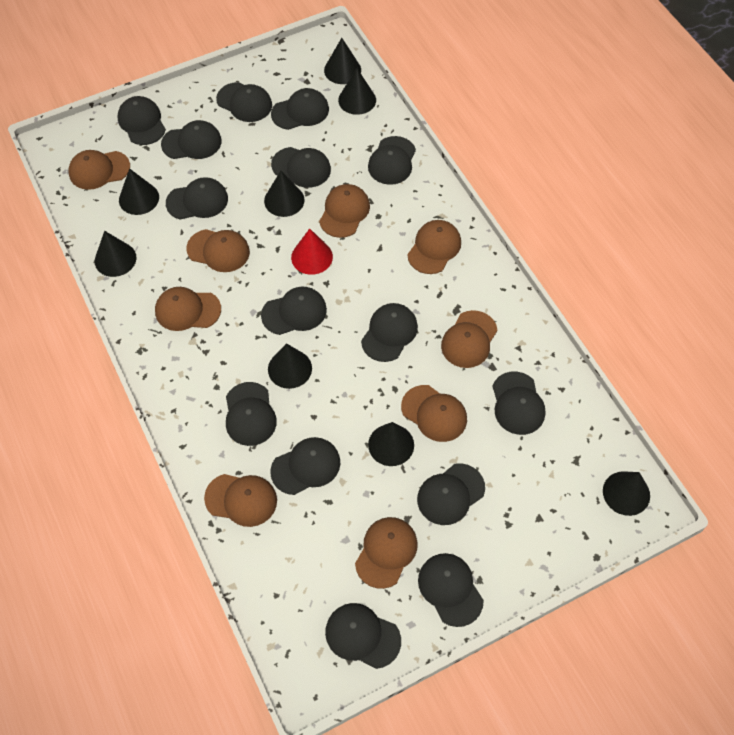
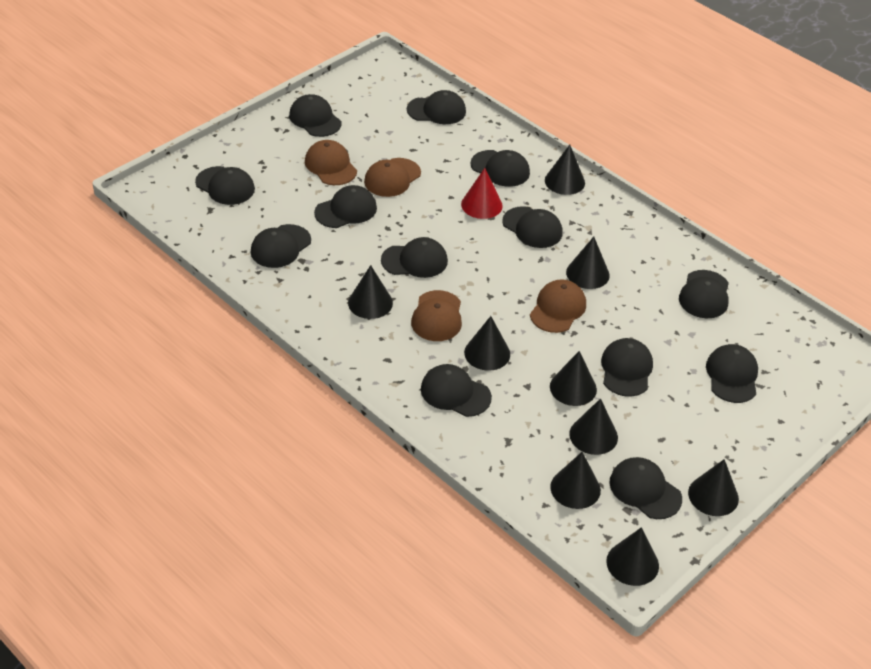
black cap: 15 -> 13
black cone: 8 -> 9
brown cap: 9 -> 4

